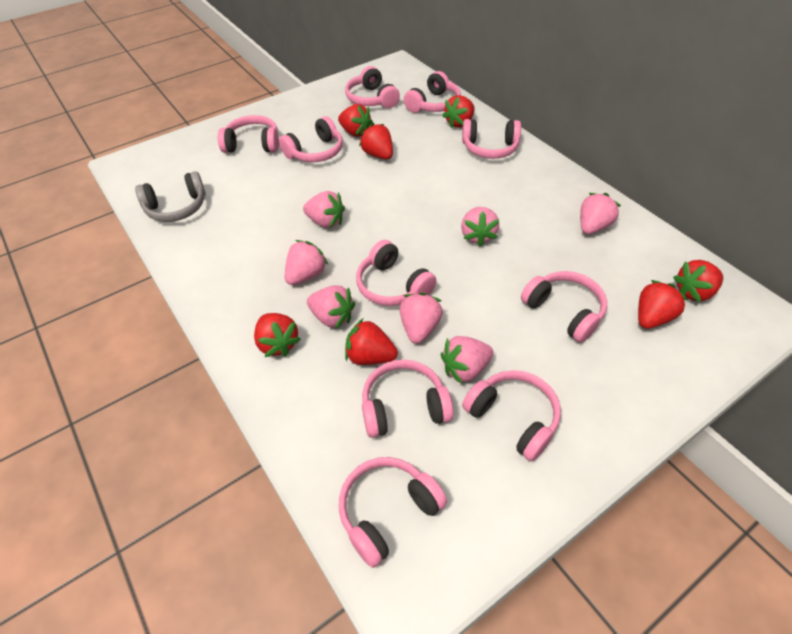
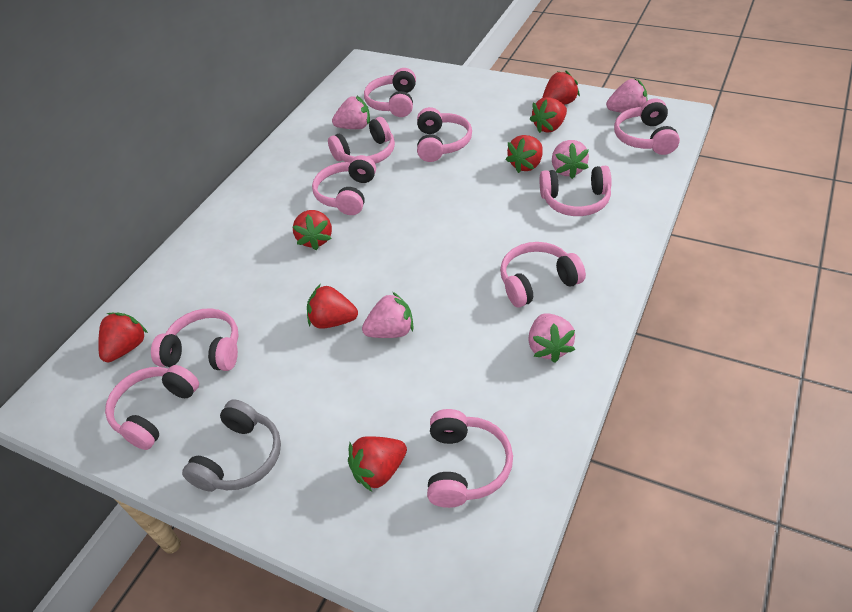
pink strawberry: 7 -> 5

